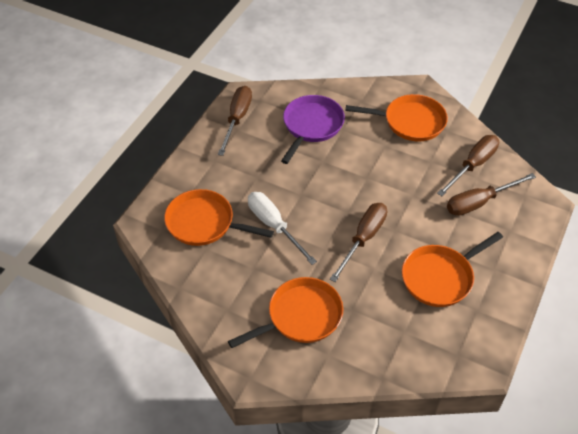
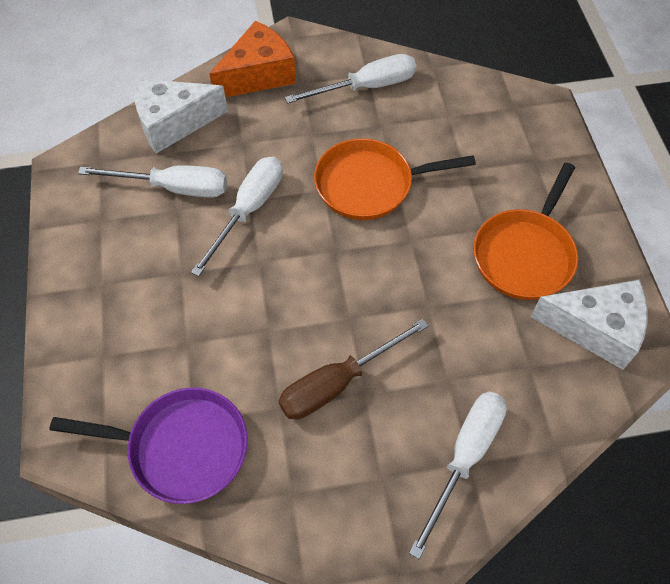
brown screwdriver: 4 -> 1
orange cheese: 0 -> 1
orange pan: 4 -> 2
white cheese: 0 -> 2
white screwdriver: 1 -> 4

